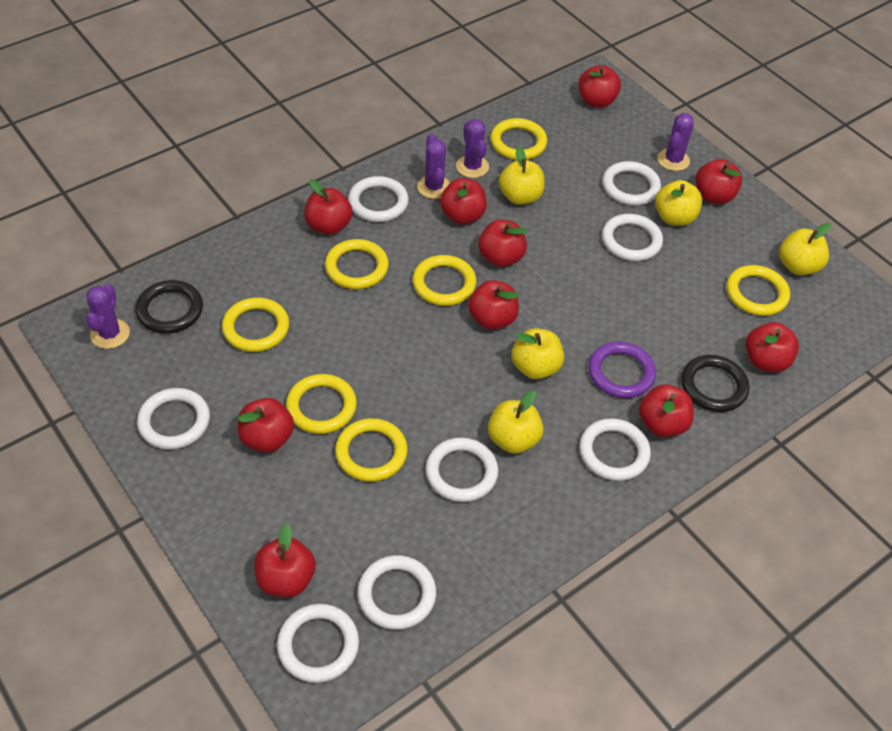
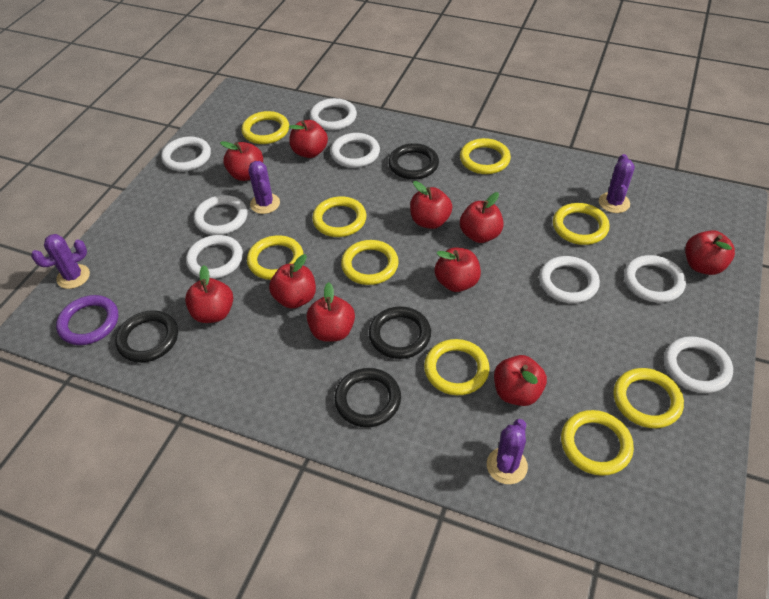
black ring: 2 -> 4
yellow apple: 5 -> 0
yellow ring: 7 -> 9

